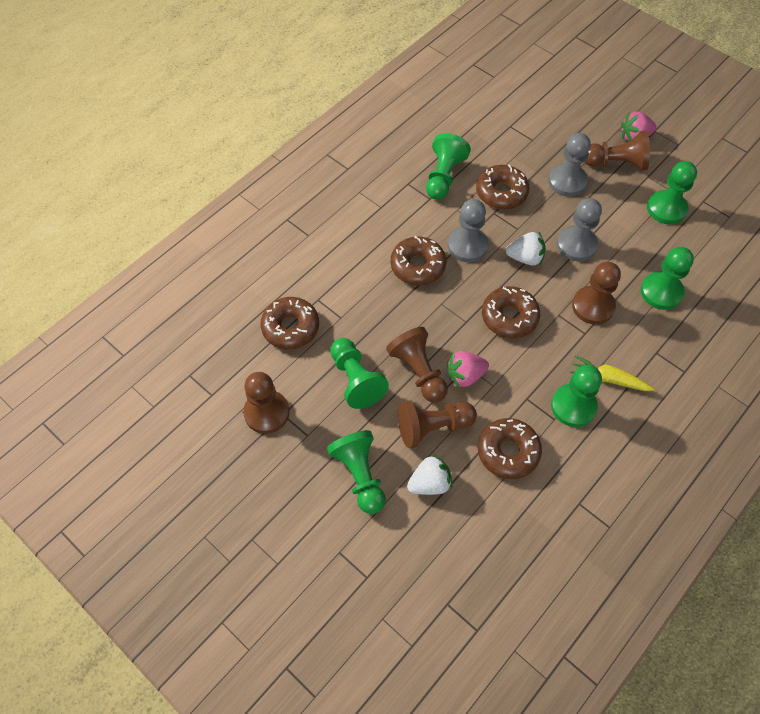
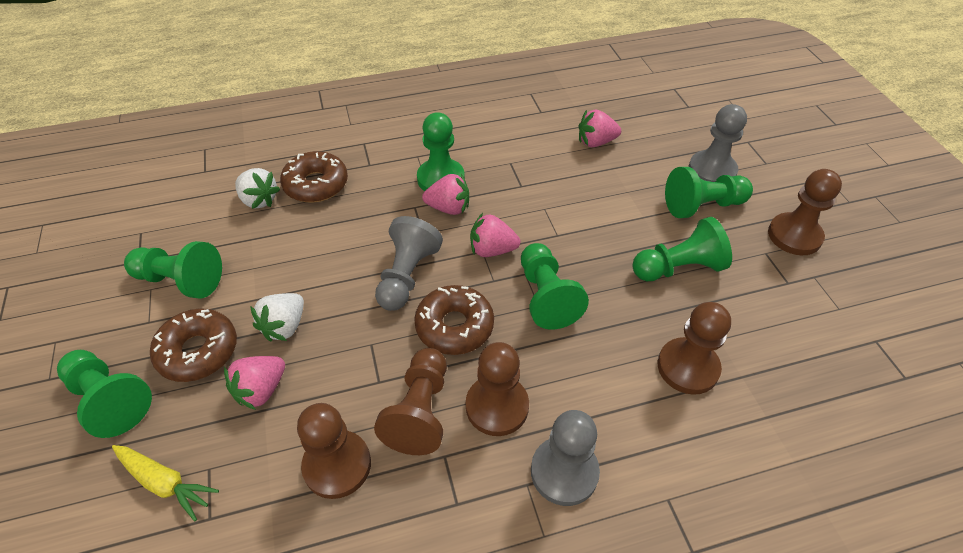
brown donut: 5 -> 3
pink strawberry: 2 -> 4

